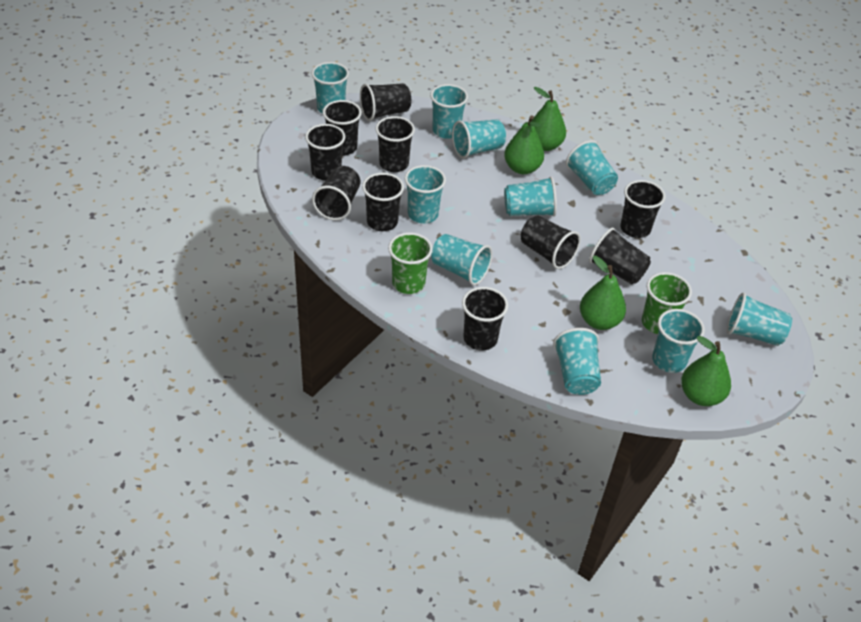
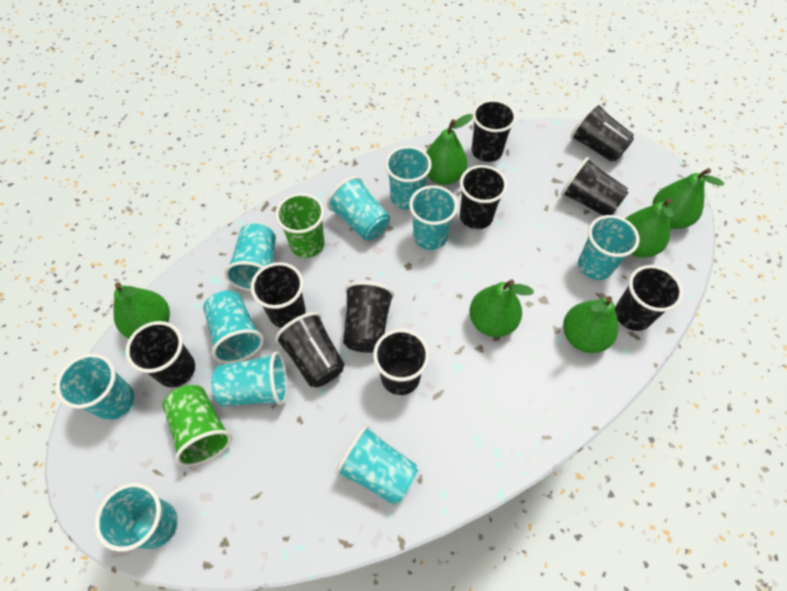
green pear: 4 -> 6

